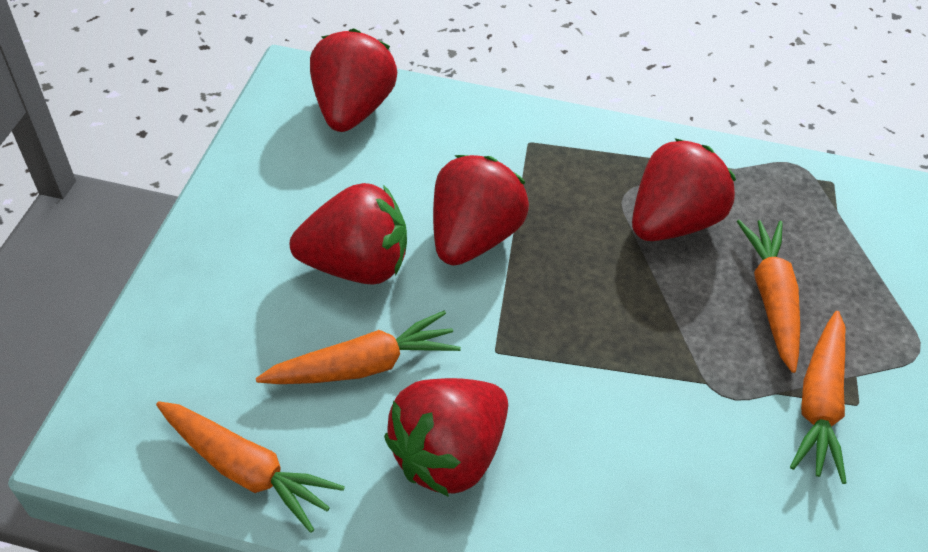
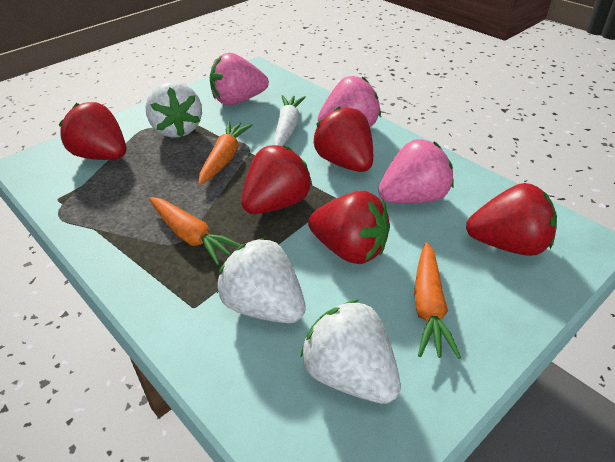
orange carrot: 4 -> 3
pink strawberry: 0 -> 3
white carrot: 0 -> 1
white strawberry: 0 -> 3

